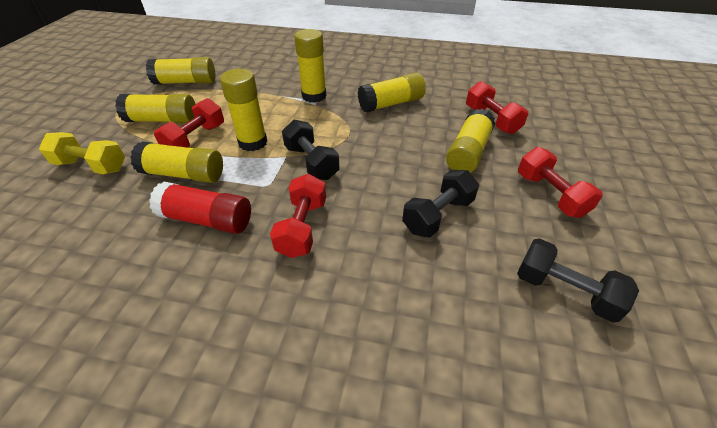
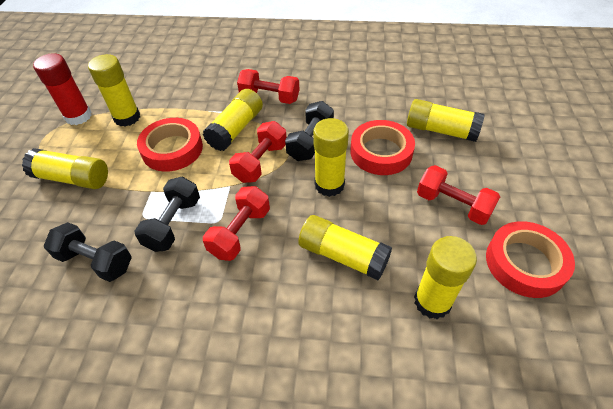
red tape: 0 -> 3
yellow dumbbell: 1 -> 0

